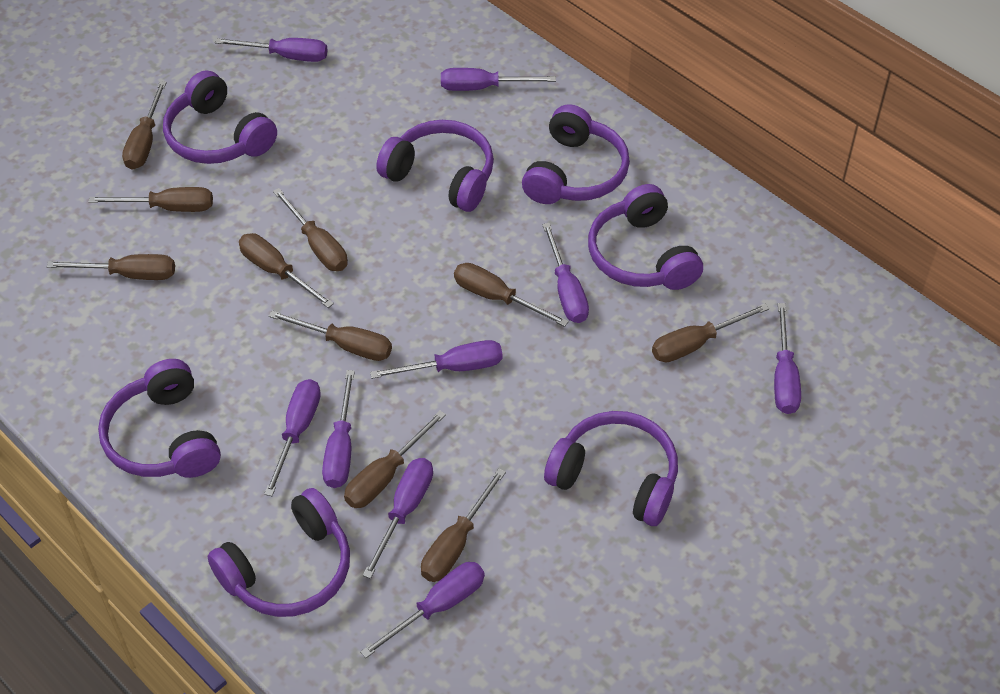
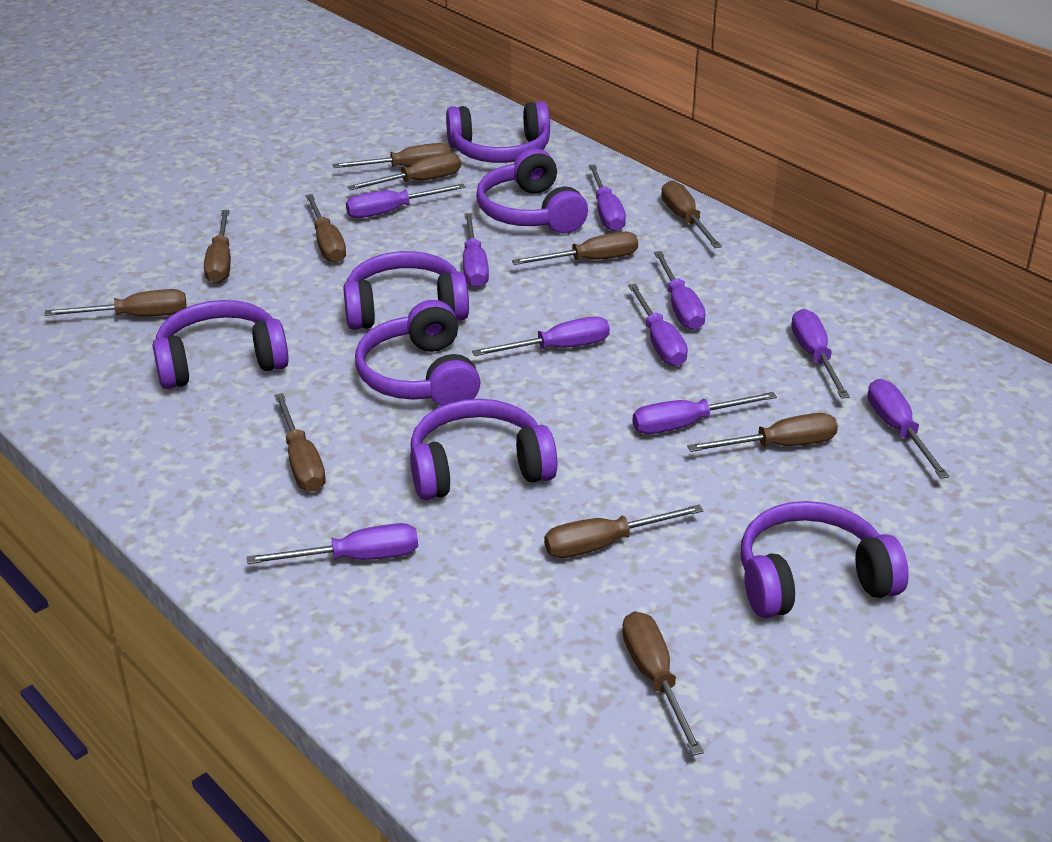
brown screwdriver: 10 -> 11
purple screwdriver: 9 -> 10

